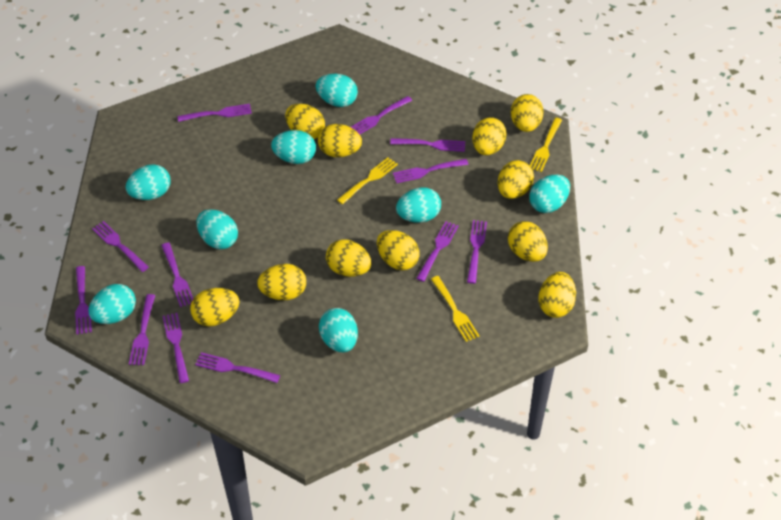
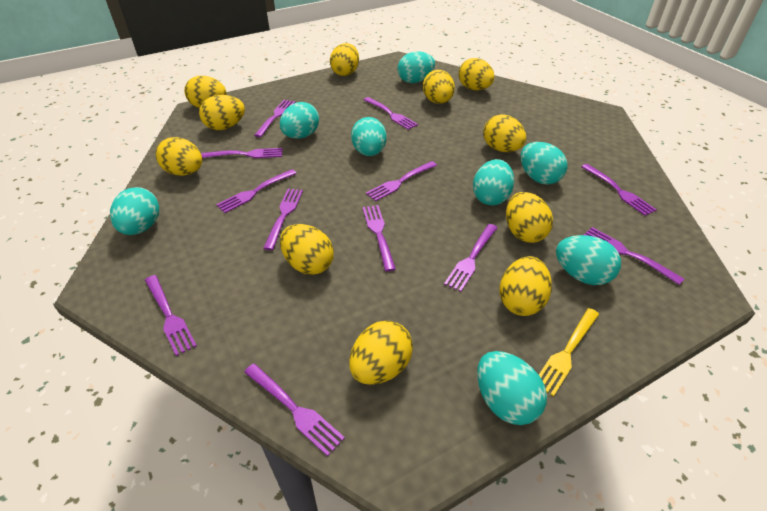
yellow fork: 3 -> 1

